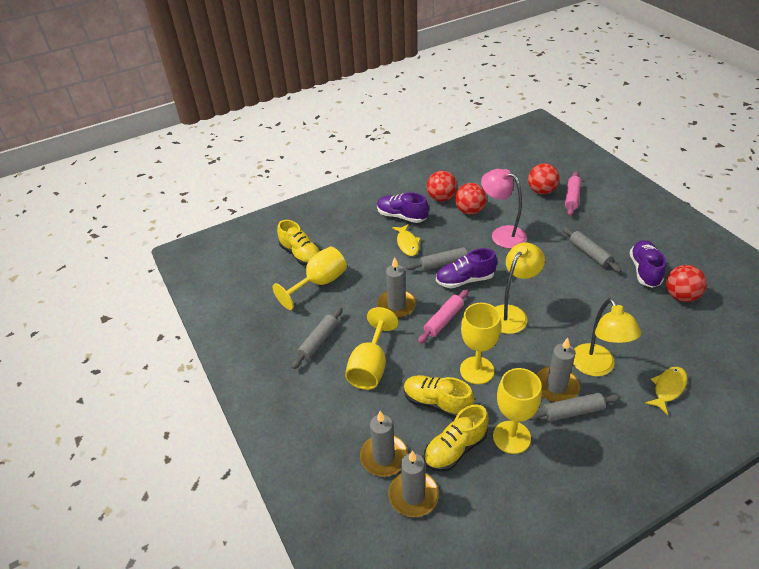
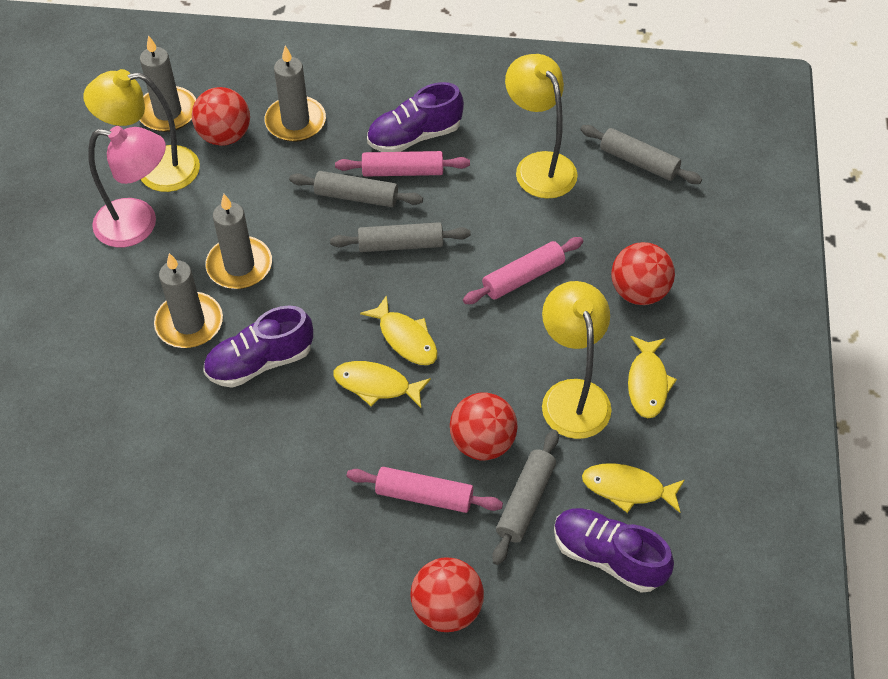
pink rolling pin: 2 -> 3
yellow fish: 2 -> 4
yellow goblet: 4 -> 0
yellow lamp: 2 -> 3
yellow shoe: 3 -> 0

